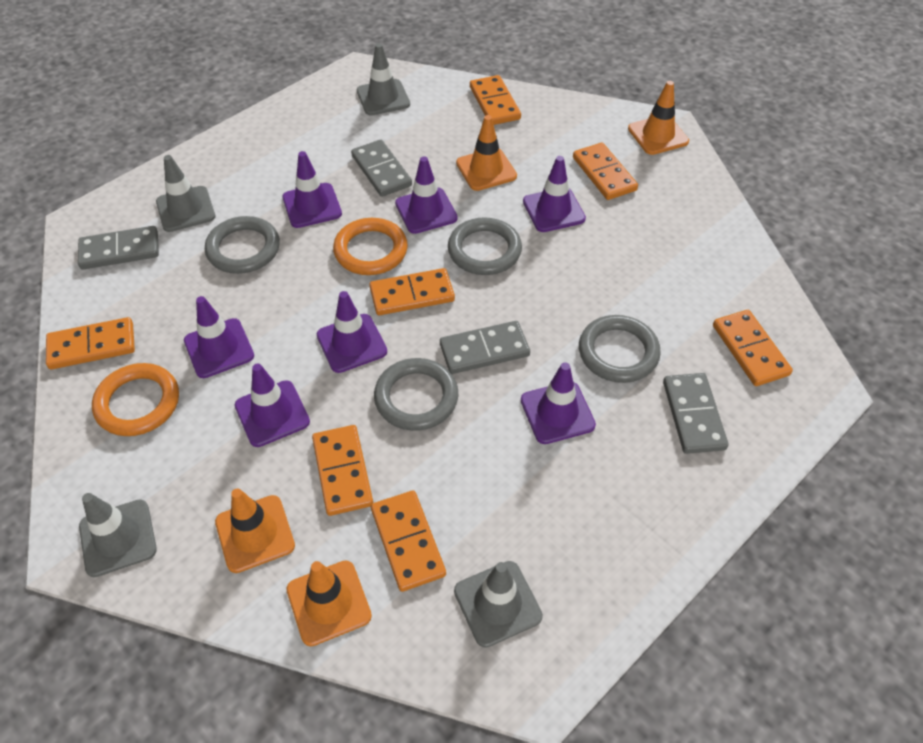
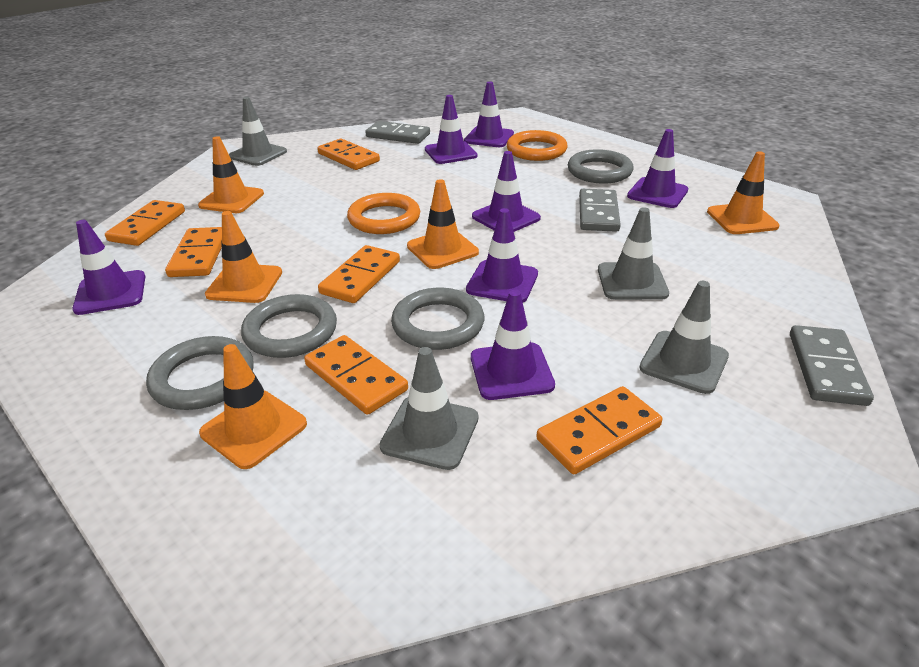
grey domino: 4 -> 3
orange domino: 7 -> 6
orange traffic cone: 4 -> 5

